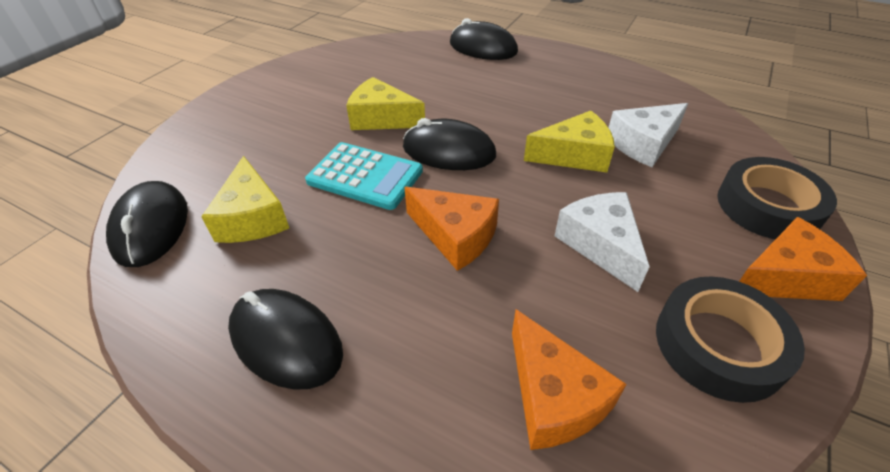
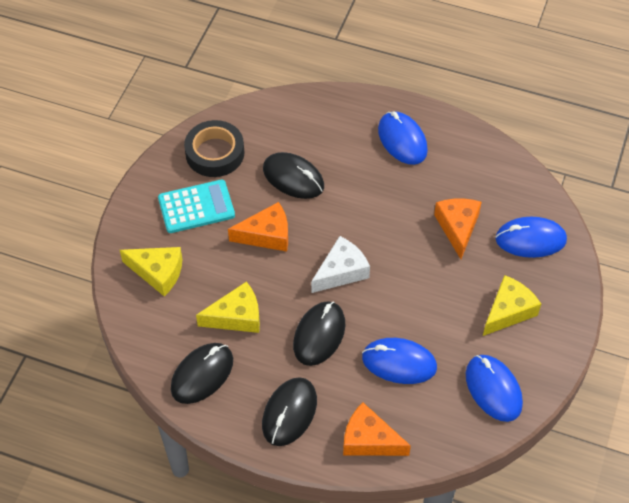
black tape: 2 -> 1
blue mouse: 0 -> 4
white cheese: 2 -> 1

